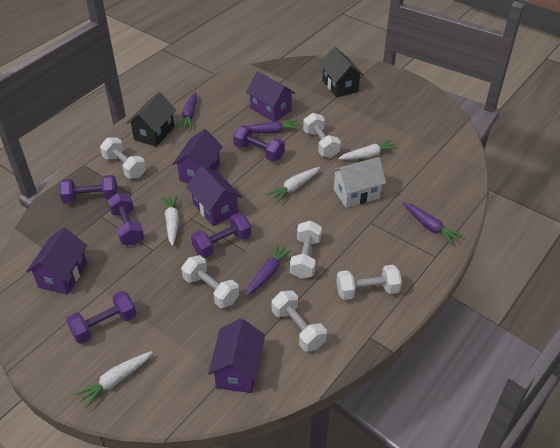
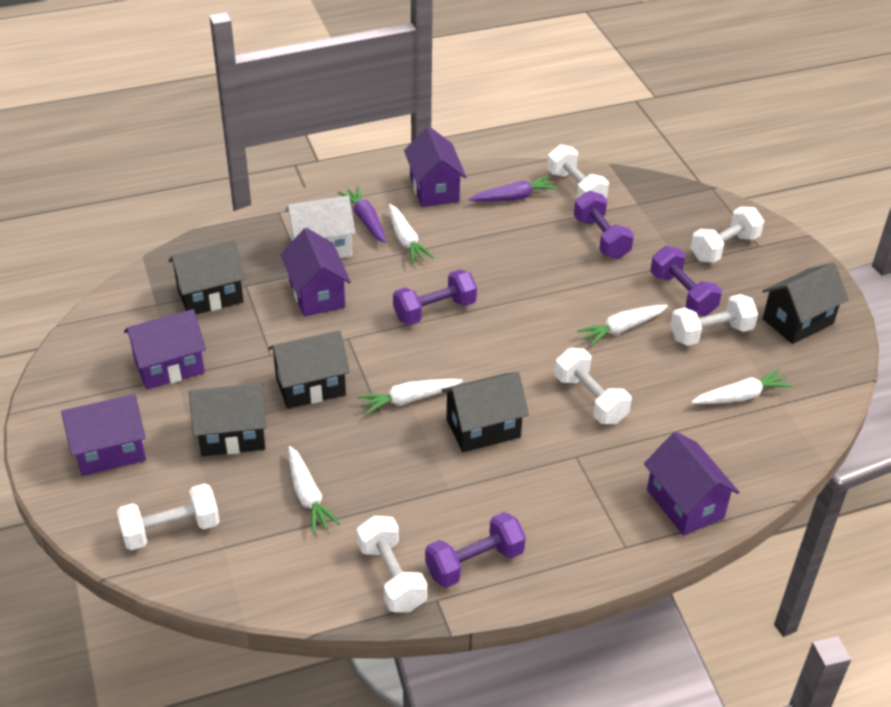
black house: 2 -> 5
purple carrot: 4 -> 2
purple dumbbell: 5 -> 4
white carrot: 4 -> 5

